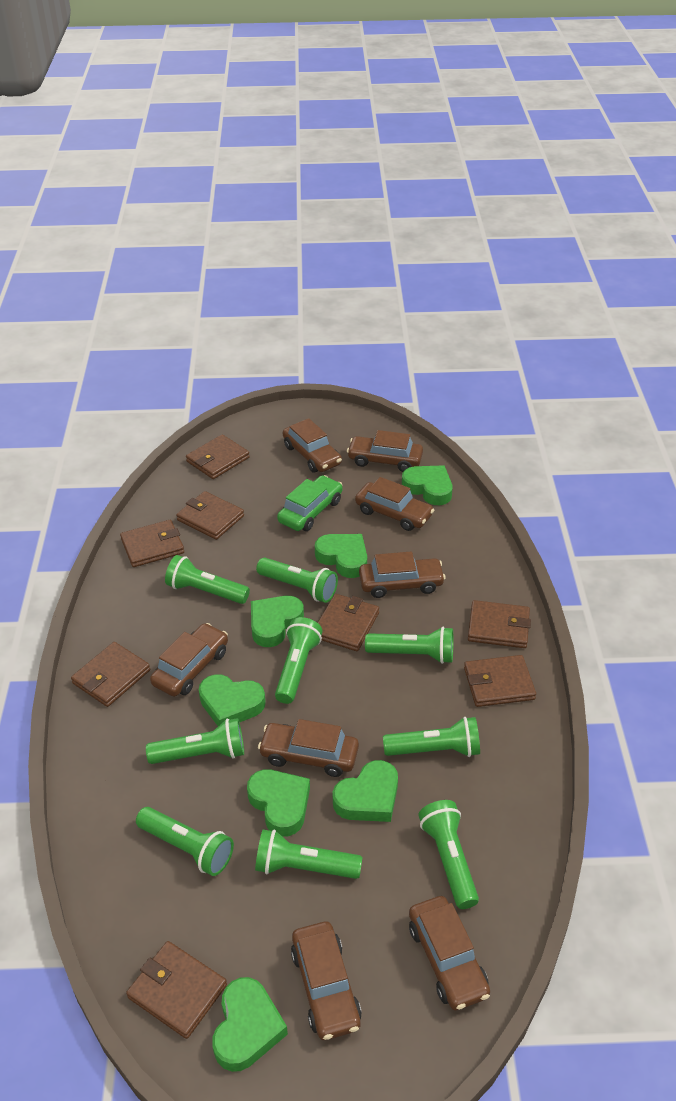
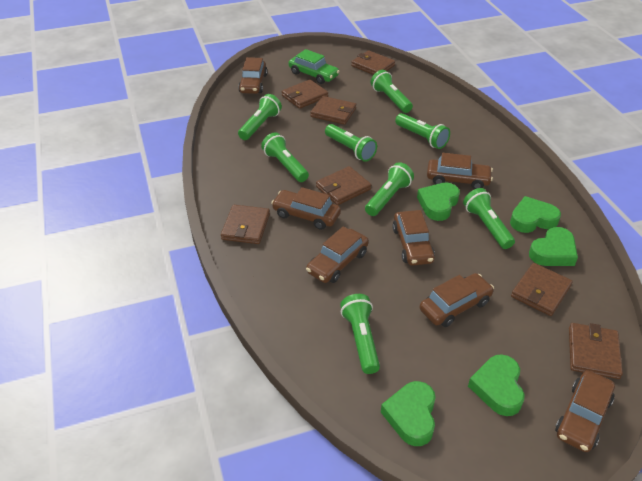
brown car: 8 -> 7
brown wallet: 8 -> 7
green flashlight: 9 -> 8
green heart: 7 -> 5

